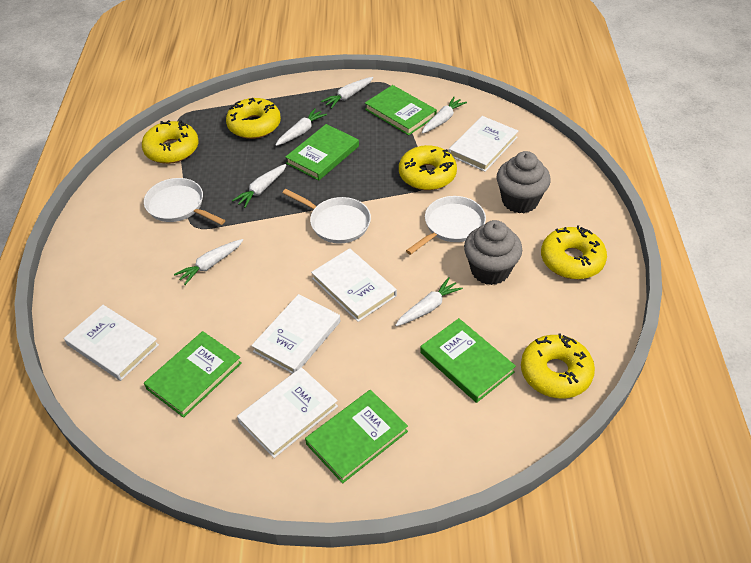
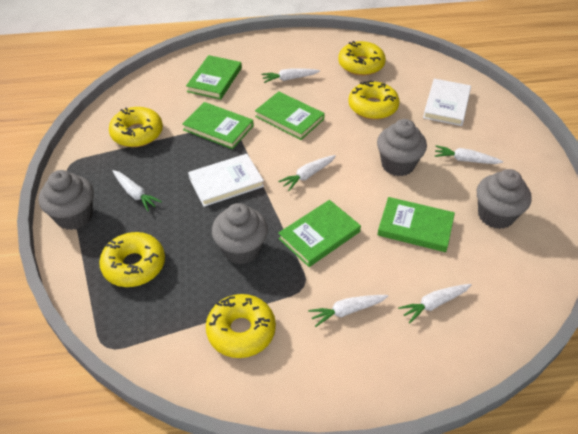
grey cupcake: 2 -> 4
white book: 5 -> 2
white pan: 3 -> 0

